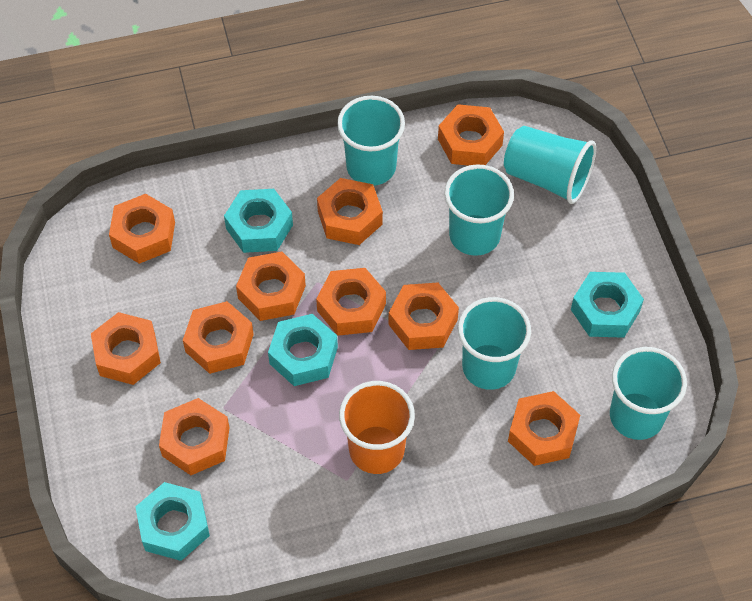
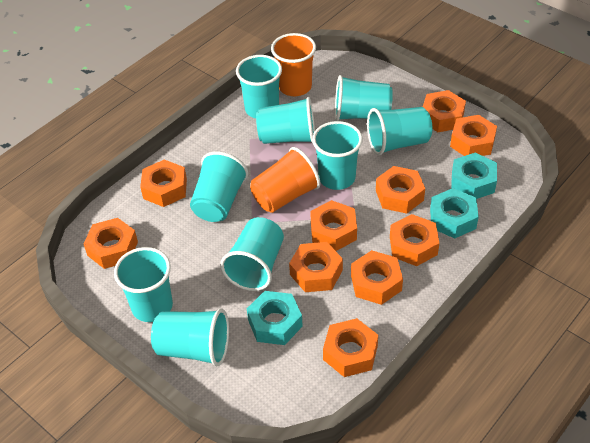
orange cup: 1 -> 2
turquoise cup: 5 -> 9
turquoise nut: 4 -> 3

